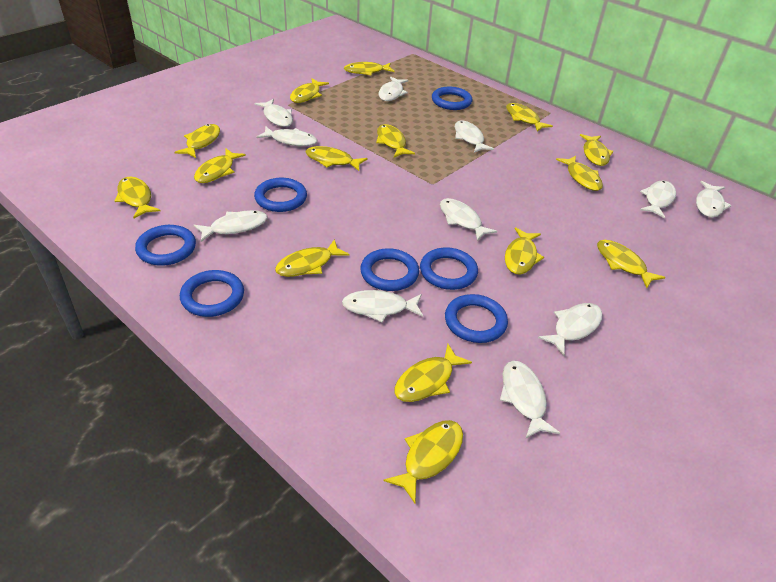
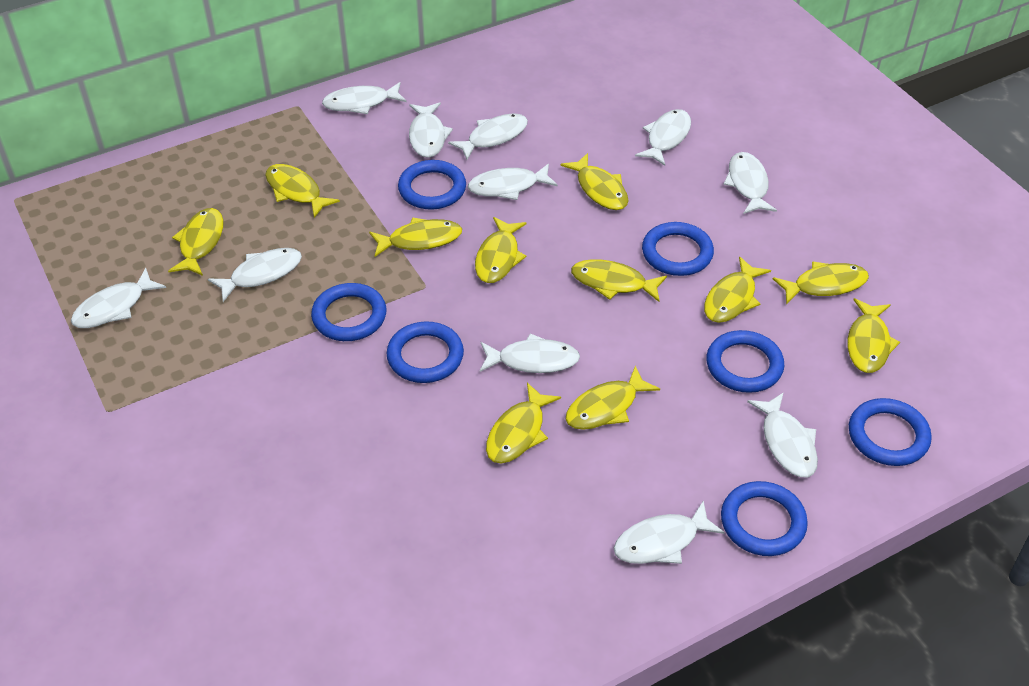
yellow fish: 15 -> 11

